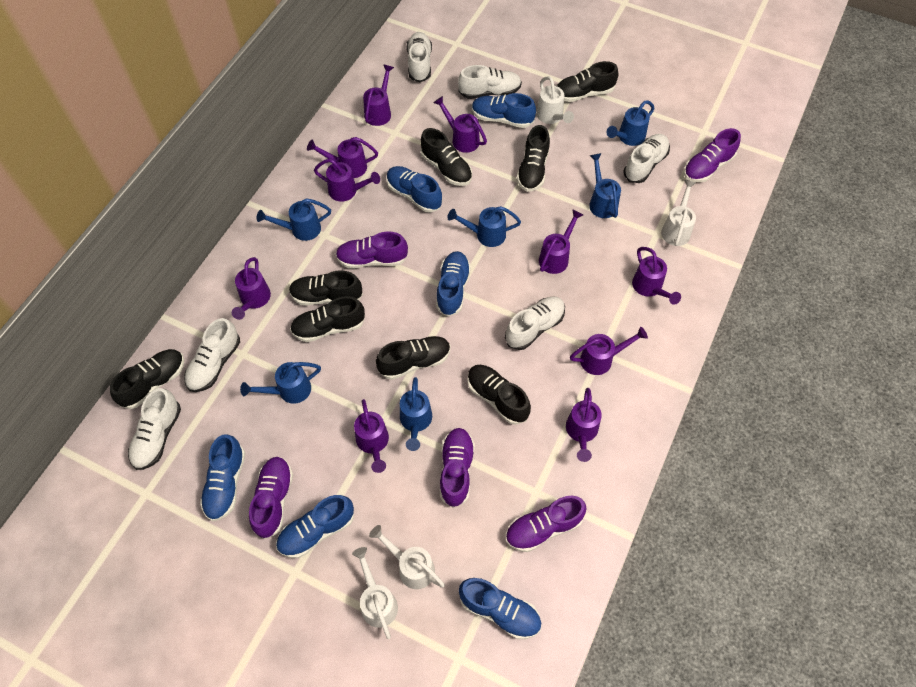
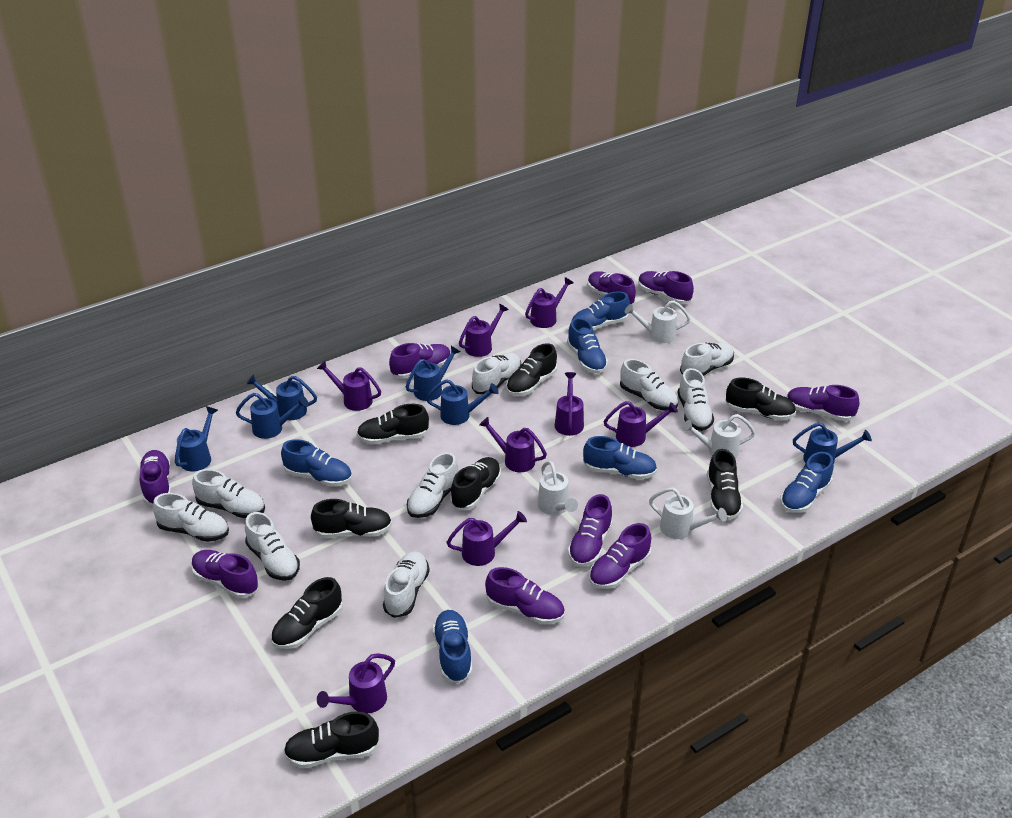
purple shoe: 5 -> 9
purple watering can: 10 -> 8
white shoe: 6 -> 9

